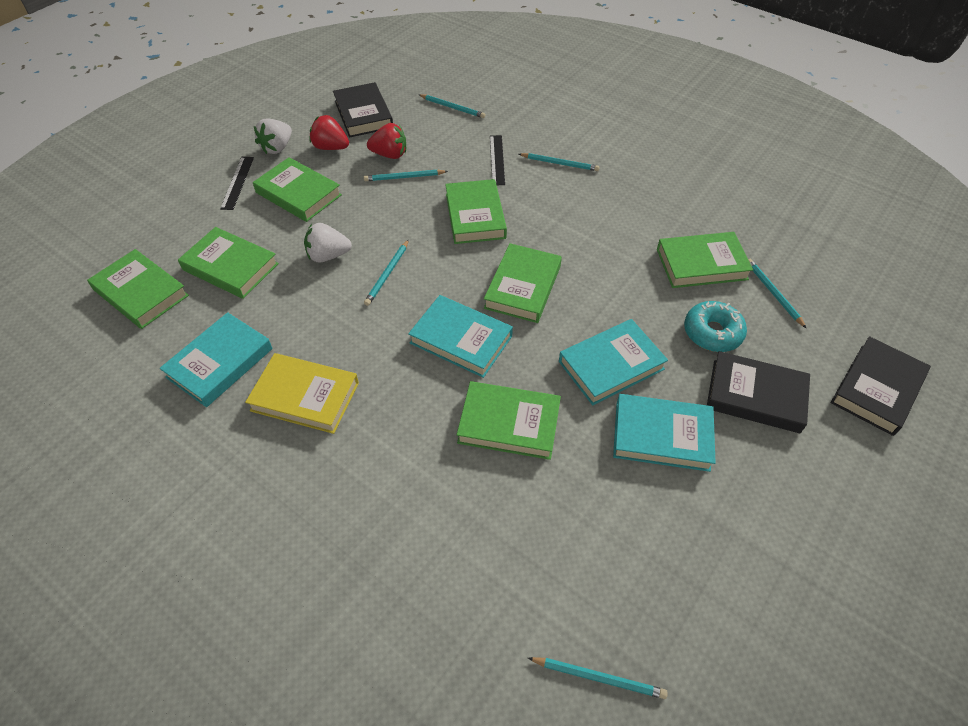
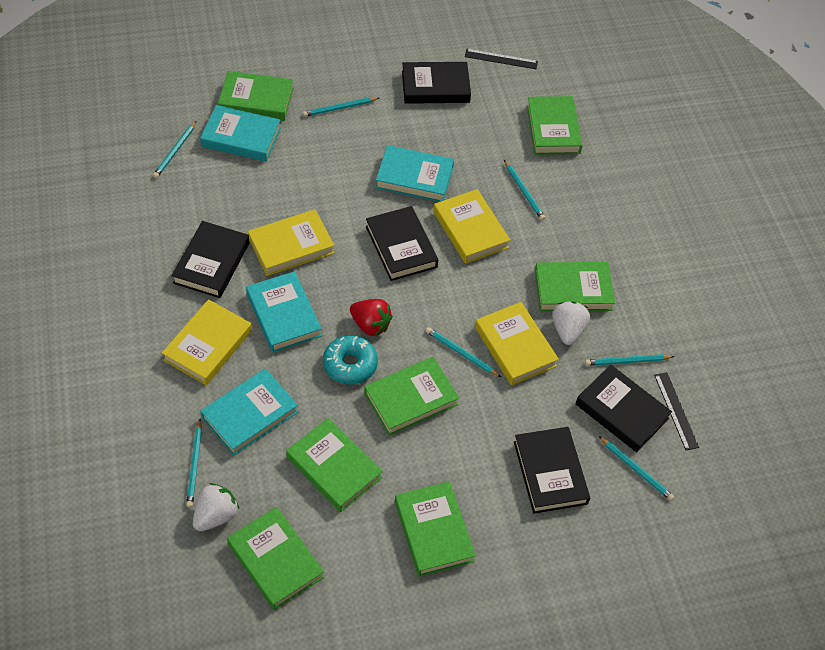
black book: 3 -> 5
red strawberry: 2 -> 1
turquoise pencil: 6 -> 7
yellow book: 1 -> 4

